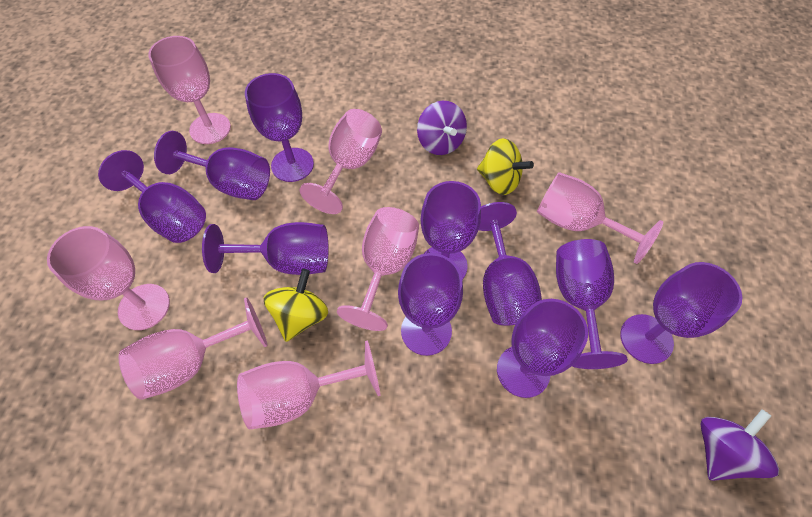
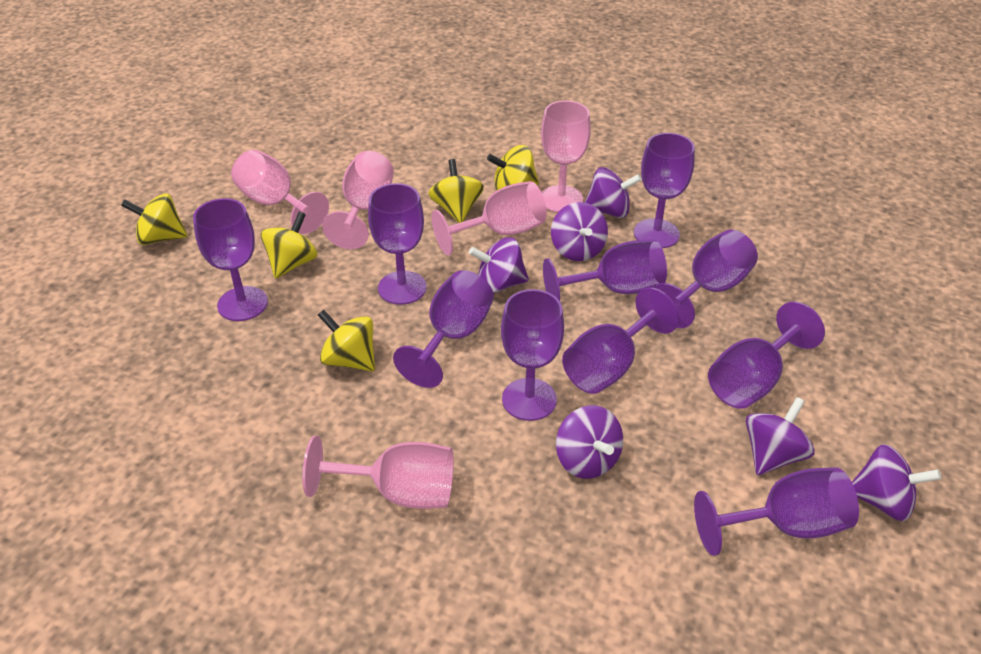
pink goblet: 7 -> 5
purple spinning top: 2 -> 6
yellow spinning top: 2 -> 5

